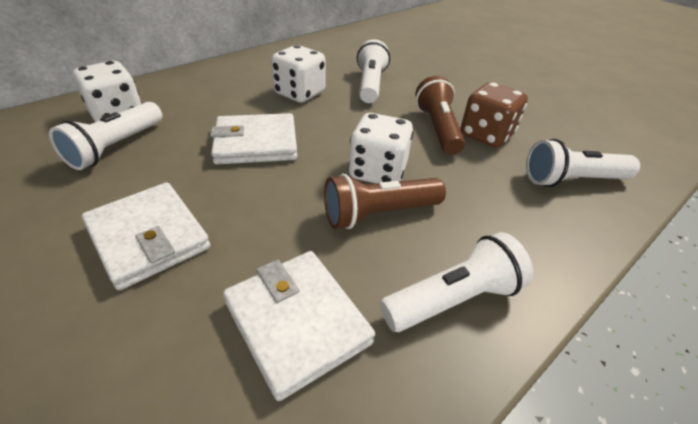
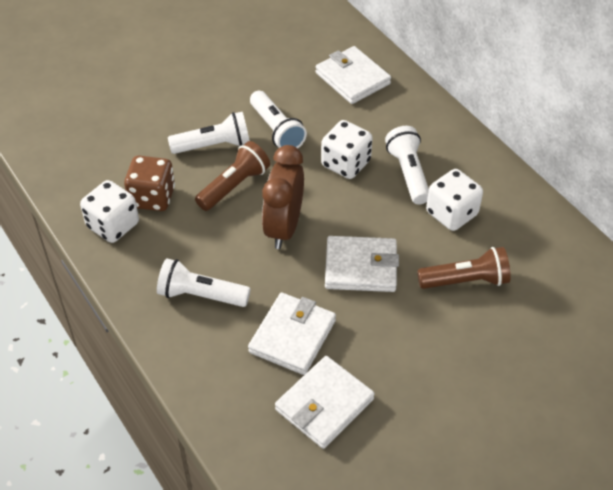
brown clock: 0 -> 1
white wallet: 3 -> 4

